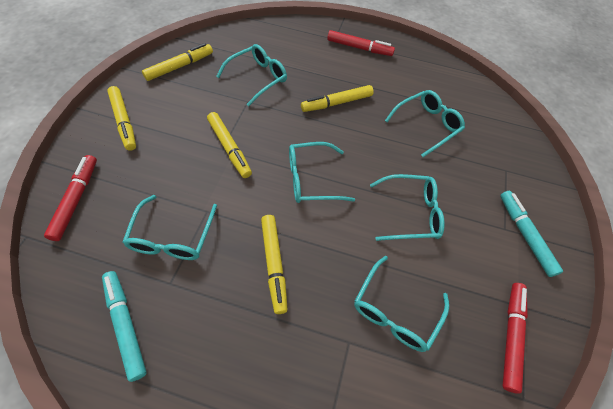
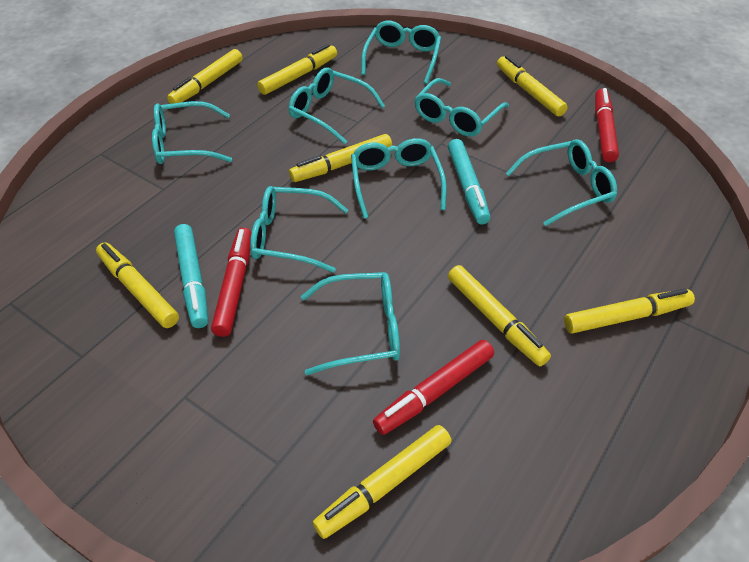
turquoise glasses: 6 -> 8
yellow marker: 5 -> 8

